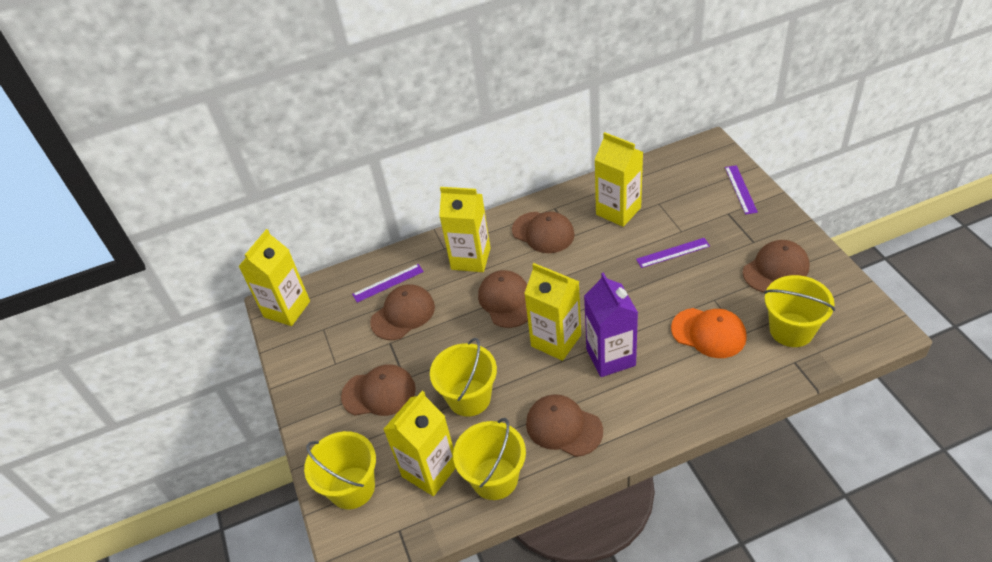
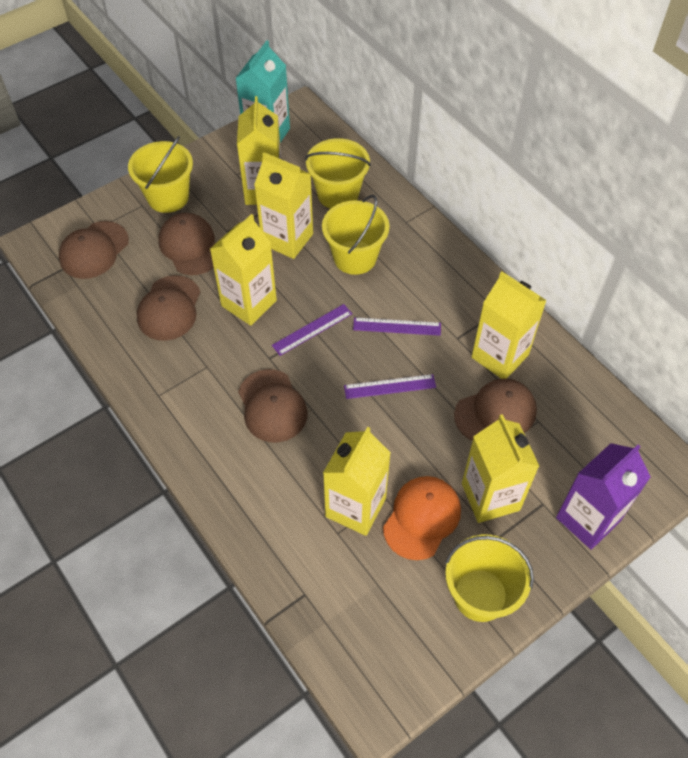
brown cap: 6 -> 5
turquoise carton: 0 -> 1
yellow carton: 5 -> 6

